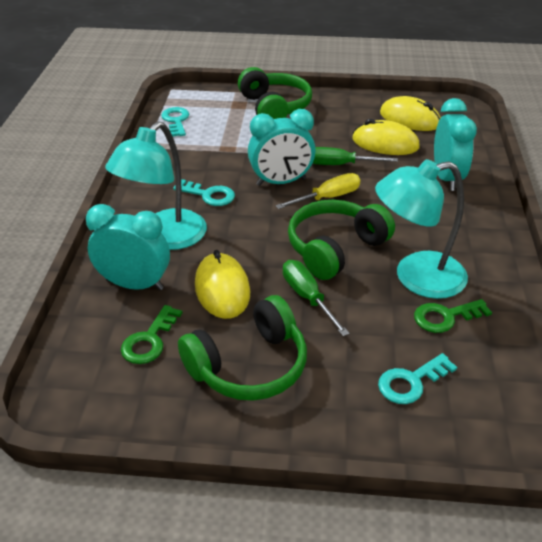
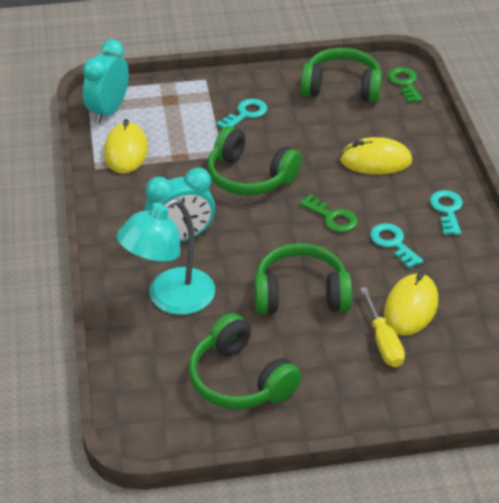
green headphones: 3 -> 4
green screwdriver: 2 -> 0
turquoise clock: 3 -> 2
turquoise lamp: 2 -> 1

